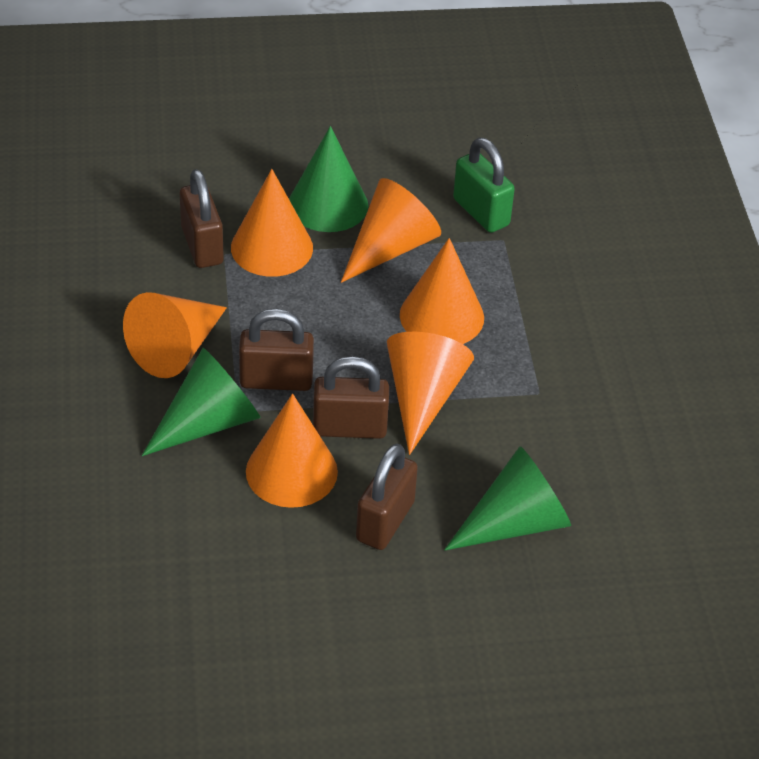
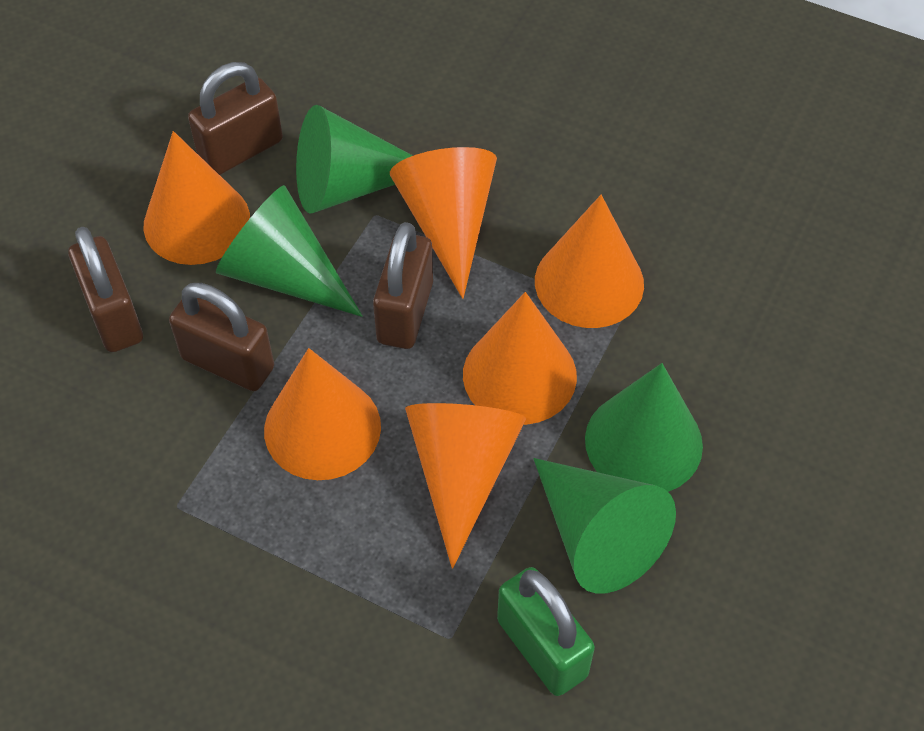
green cone: 3 -> 4

